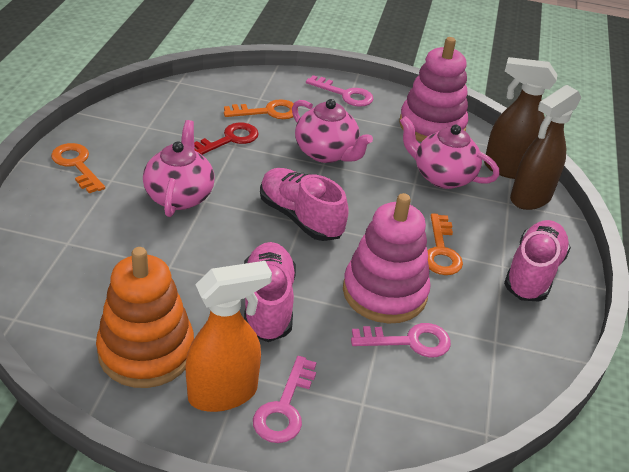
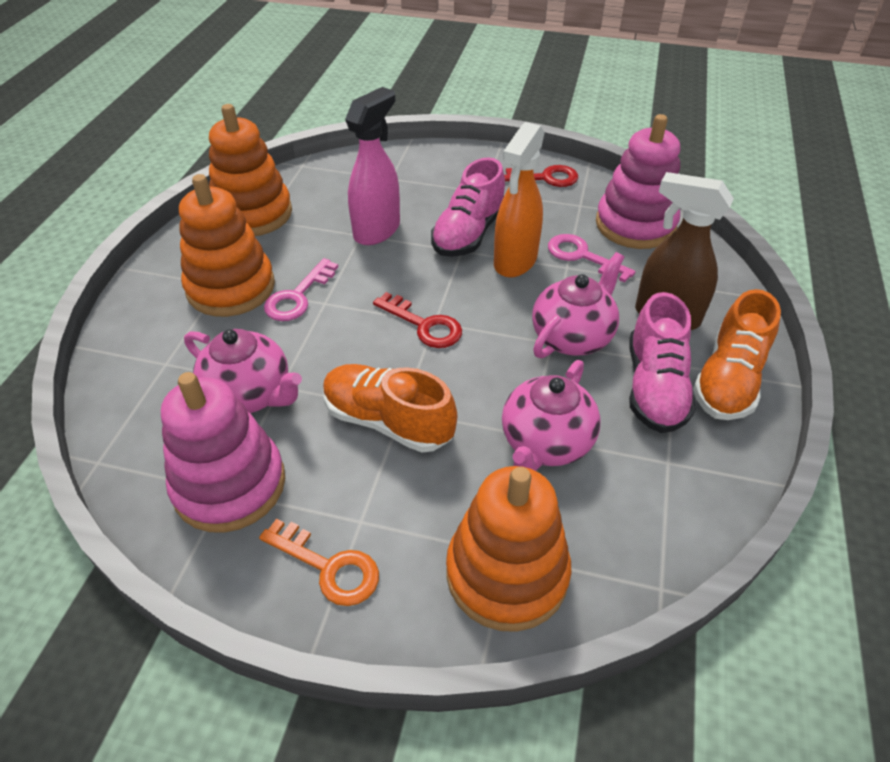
brown spray bottle: 2 -> 1
orange key: 3 -> 1
orange shoe: 0 -> 2
orange stacking toy: 1 -> 3
pink key: 3 -> 2
pink shoe: 3 -> 2
pink spray bottle: 0 -> 1
red key: 1 -> 2

